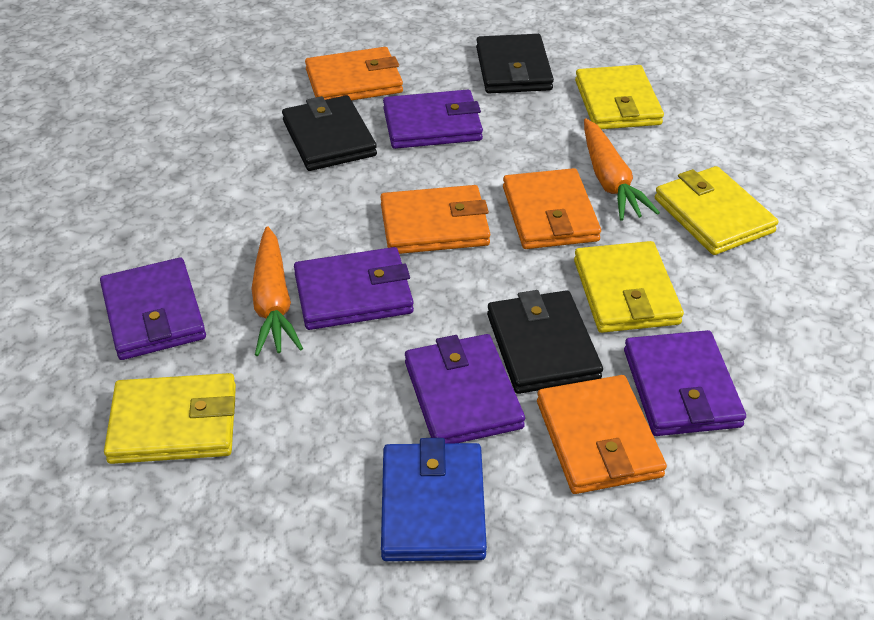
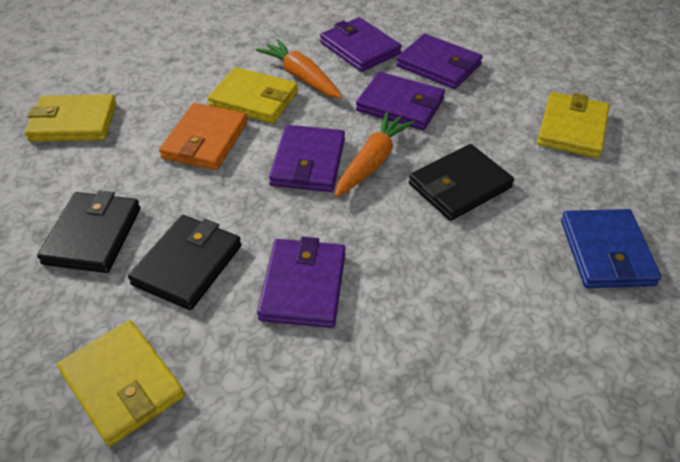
orange wallet: 4 -> 1

